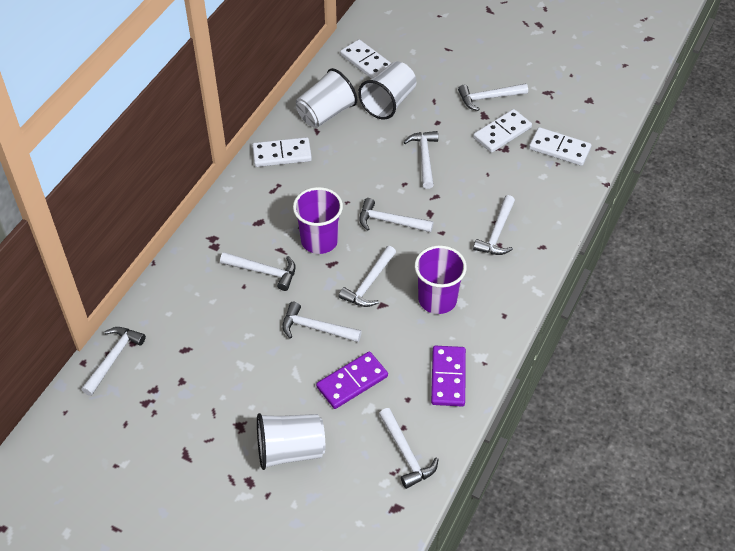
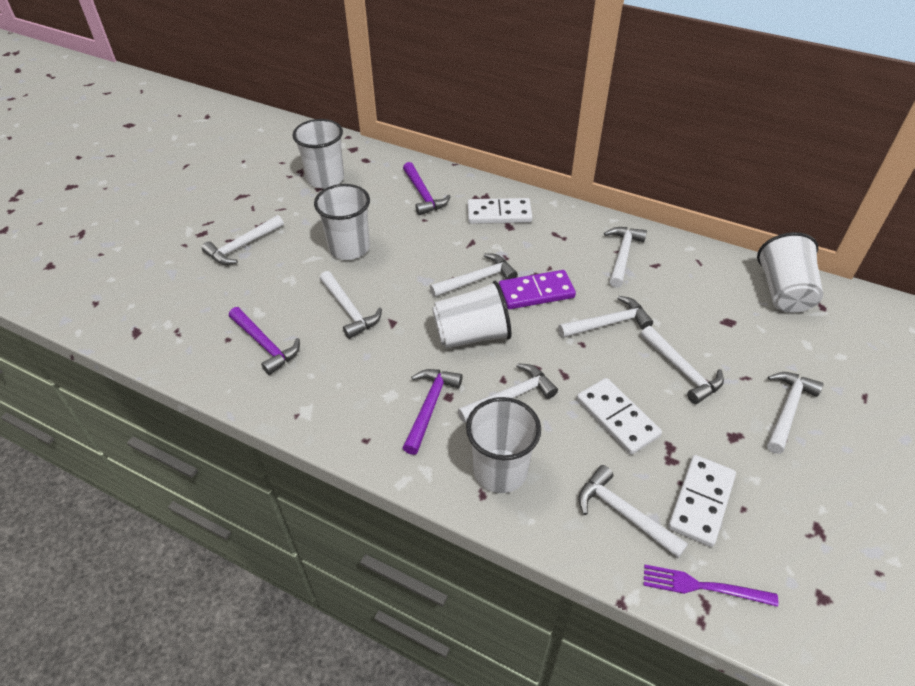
purple cup: 2 -> 0
purple domino: 2 -> 1
purple fork: 0 -> 1
purple hammer: 0 -> 3
white cup: 3 -> 5
white domino: 4 -> 3

